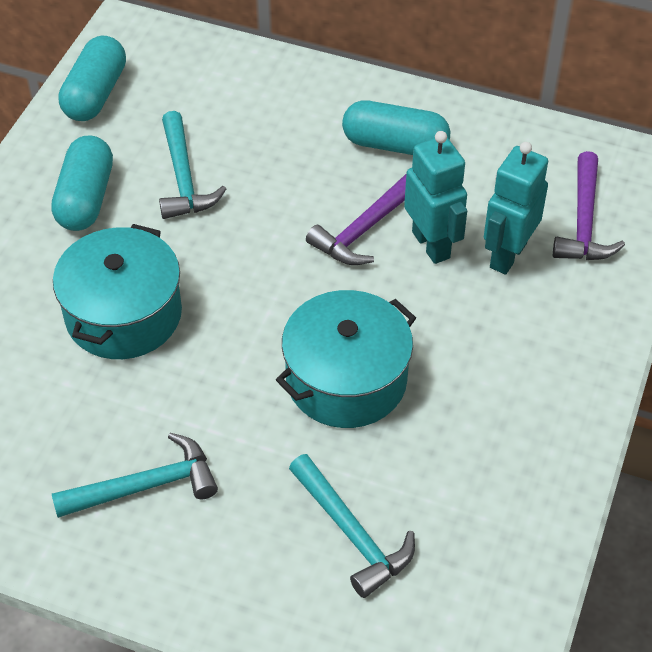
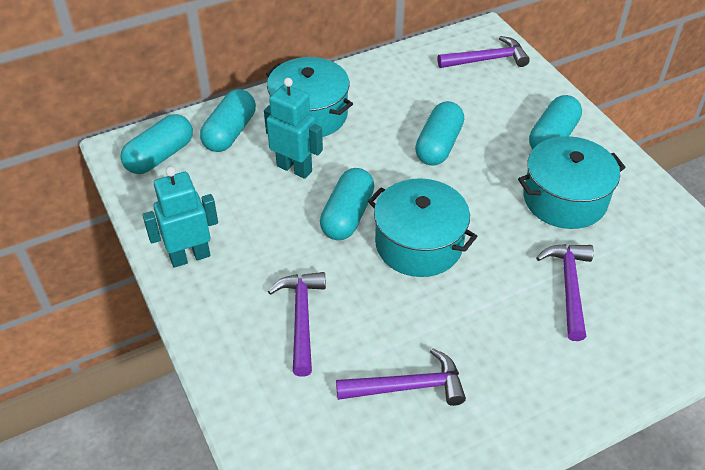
purple hammer: 2 -> 4
turquoise capsule: 3 -> 5
turquoise hammer: 3 -> 0
turquoise pot: 2 -> 3

